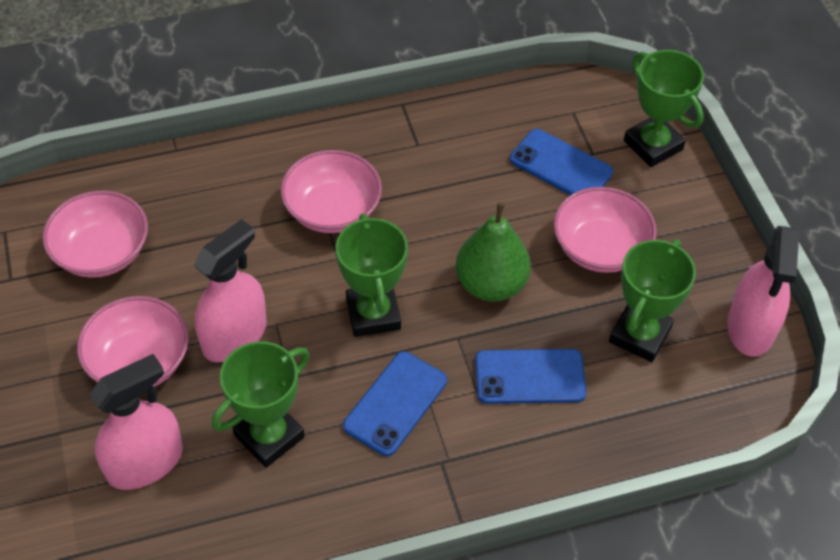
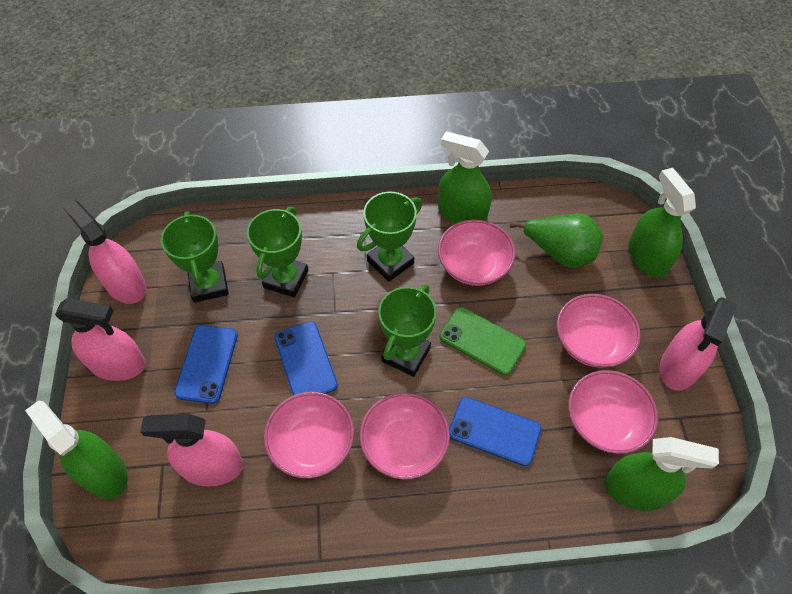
green phone: 0 -> 1
green spray bottle: 0 -> 4
pink bowl: 4 -> 5
pink spray bottle: 3 -> 4

